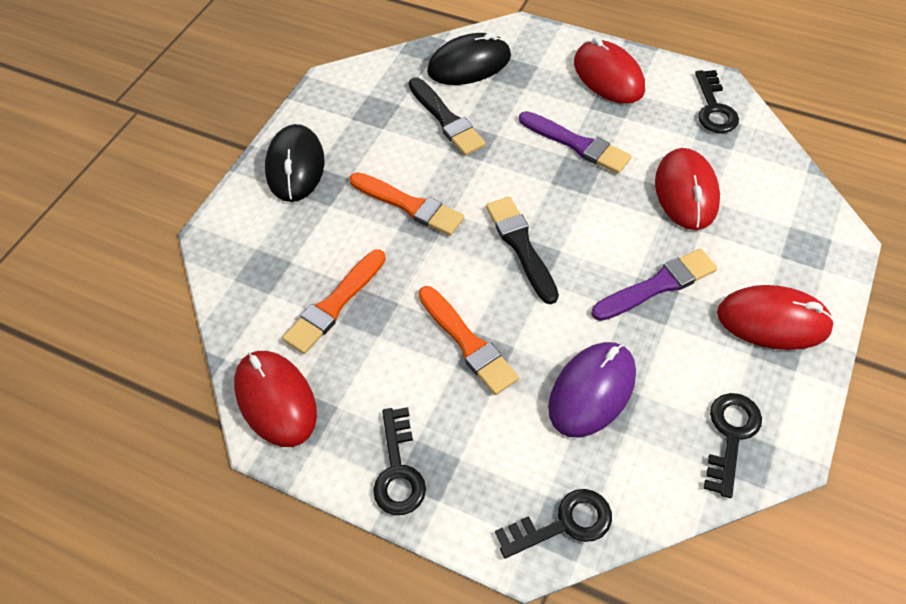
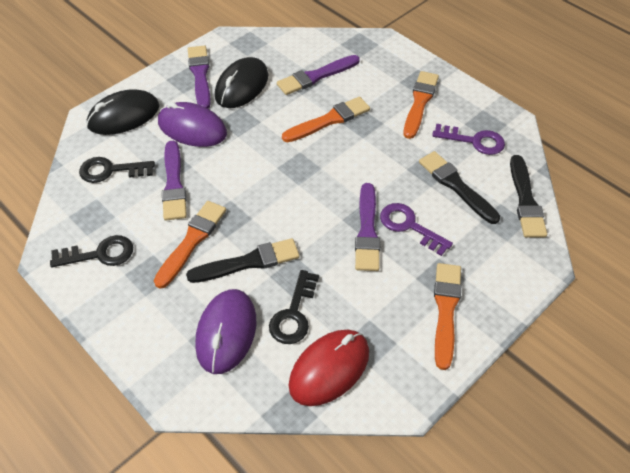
black brush: 2 -> 3
black key: 4 -> 3
orange brush: 3 -> 4
purple brush: 2 -> 4
purple key: 0 -> 2
purple mouse: 1 -> 2
red mouse: 4 -> 1

